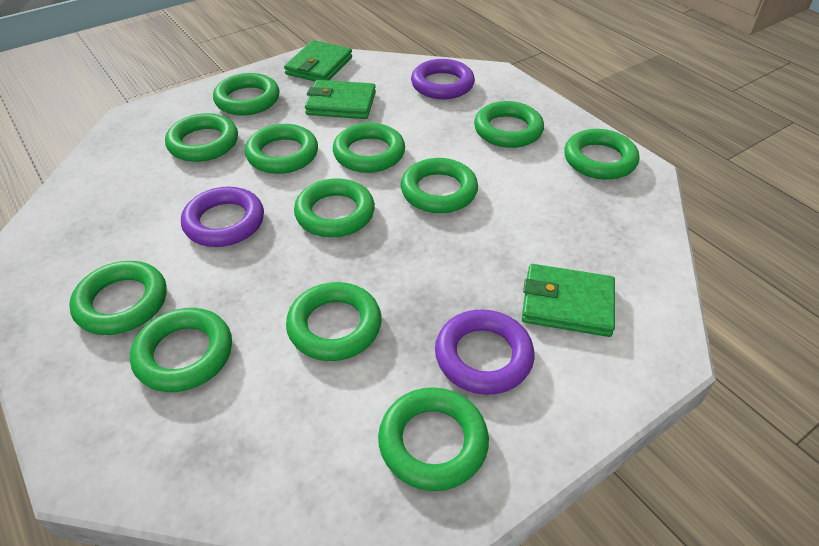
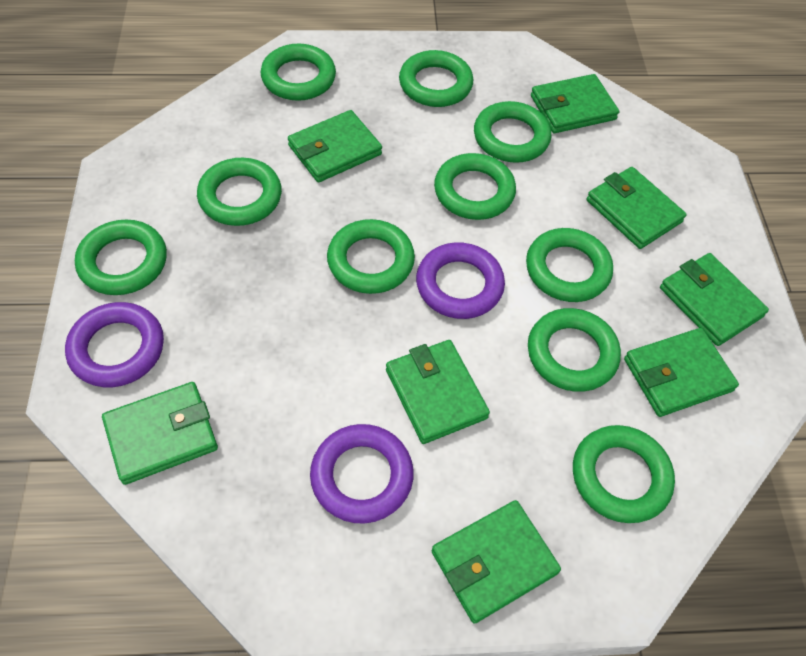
green ring: 12 -> 10
green wallet: 3 -> 8

